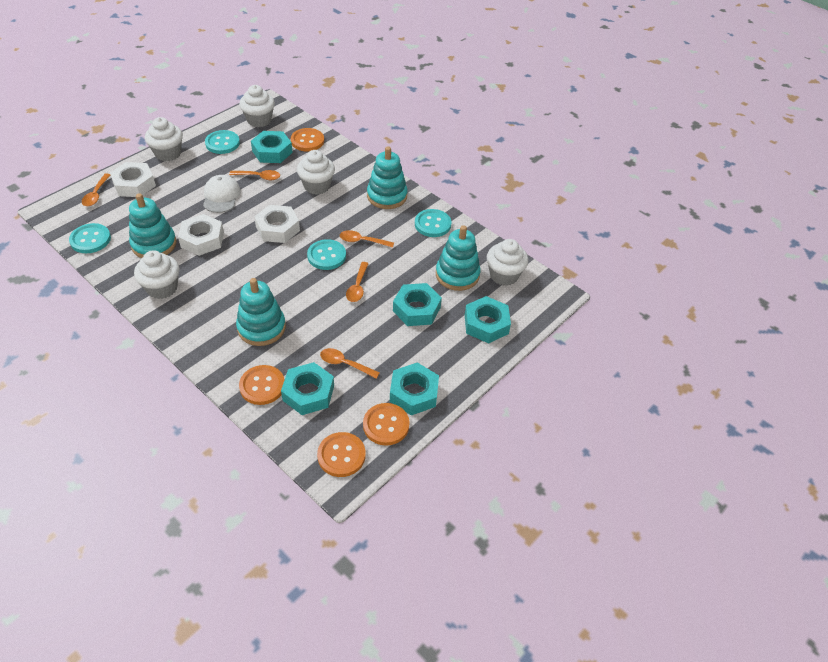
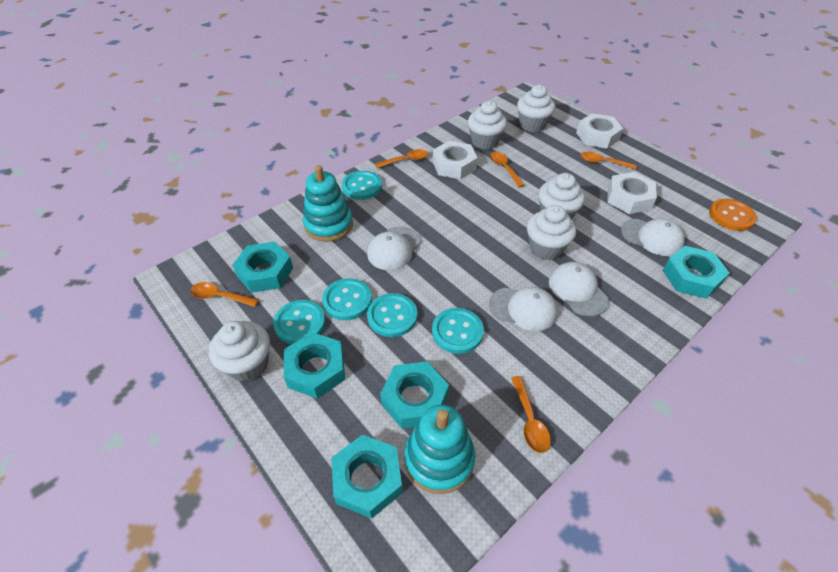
orange button: 4 -> 1
turquoise button: 4 -> 5
turquoise stacking toy: 4 -> 2
white cap: 1 -> 4

